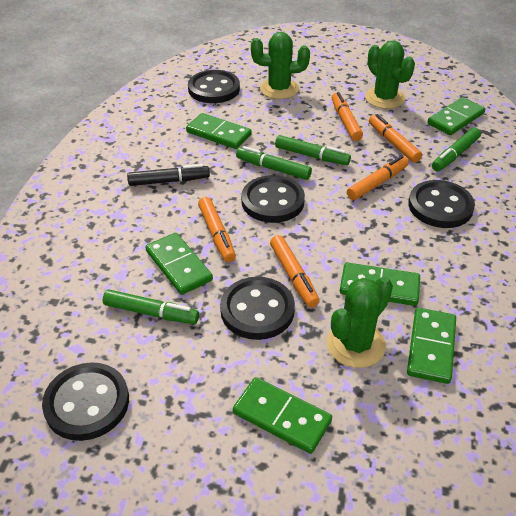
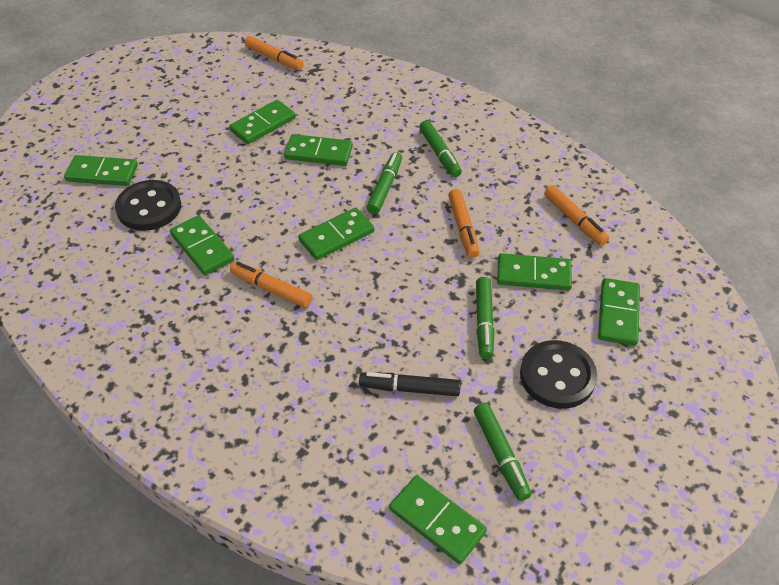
black button: 5 -> 2
green cactus: 3 -> 0
green domino: 6 -> 8
orange marker: 5 -> 4

